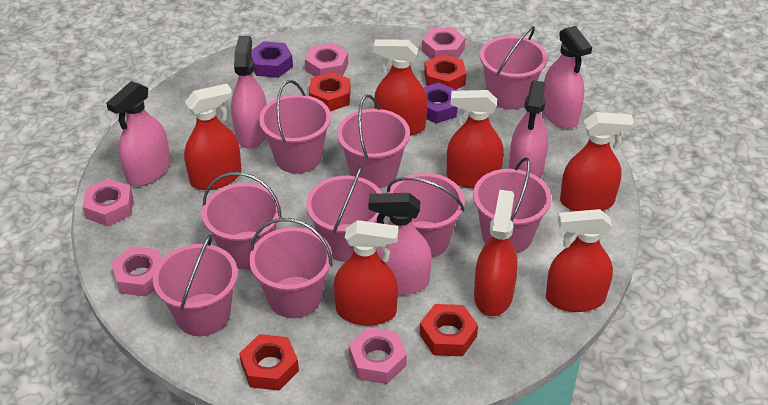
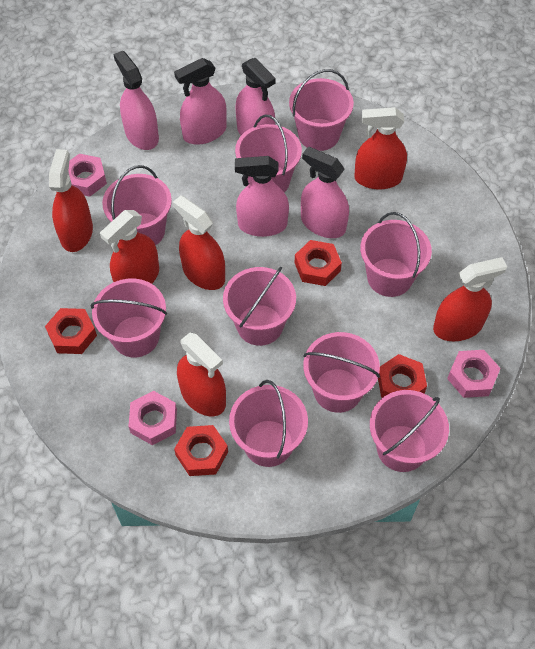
pink nut: 5 -> 3
purple nut: 2 -> 0
red spray bottle: 7 -> 6

